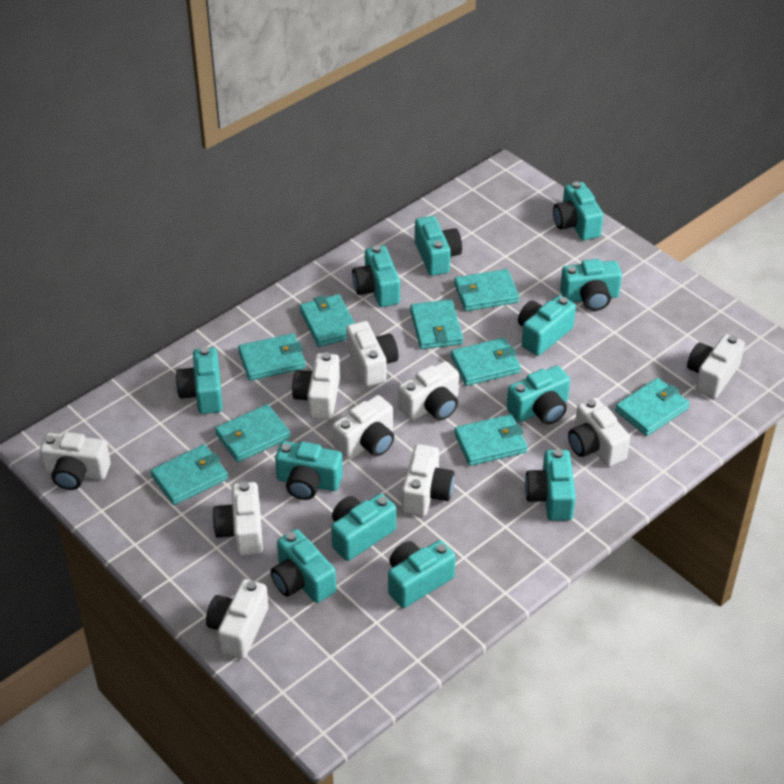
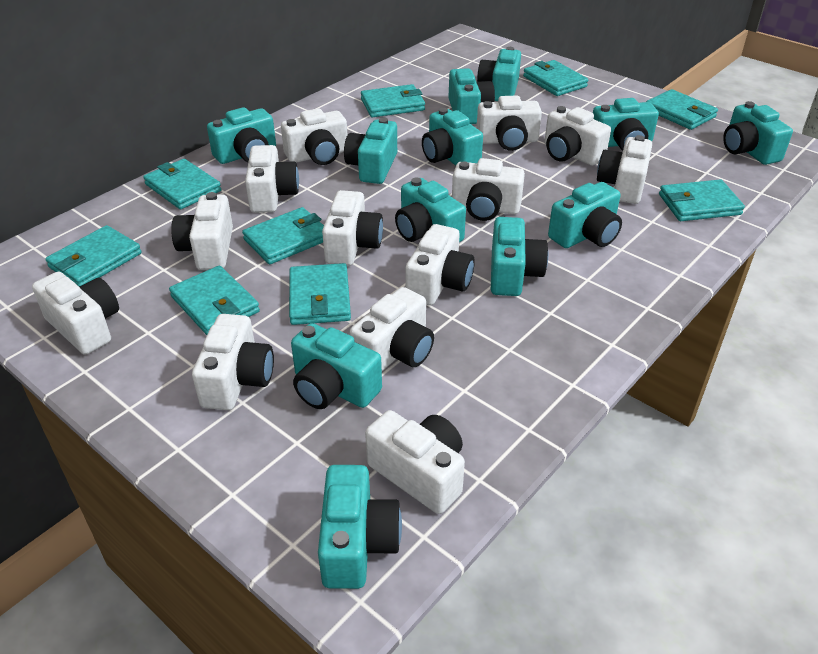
white camera: 10 -> 13

